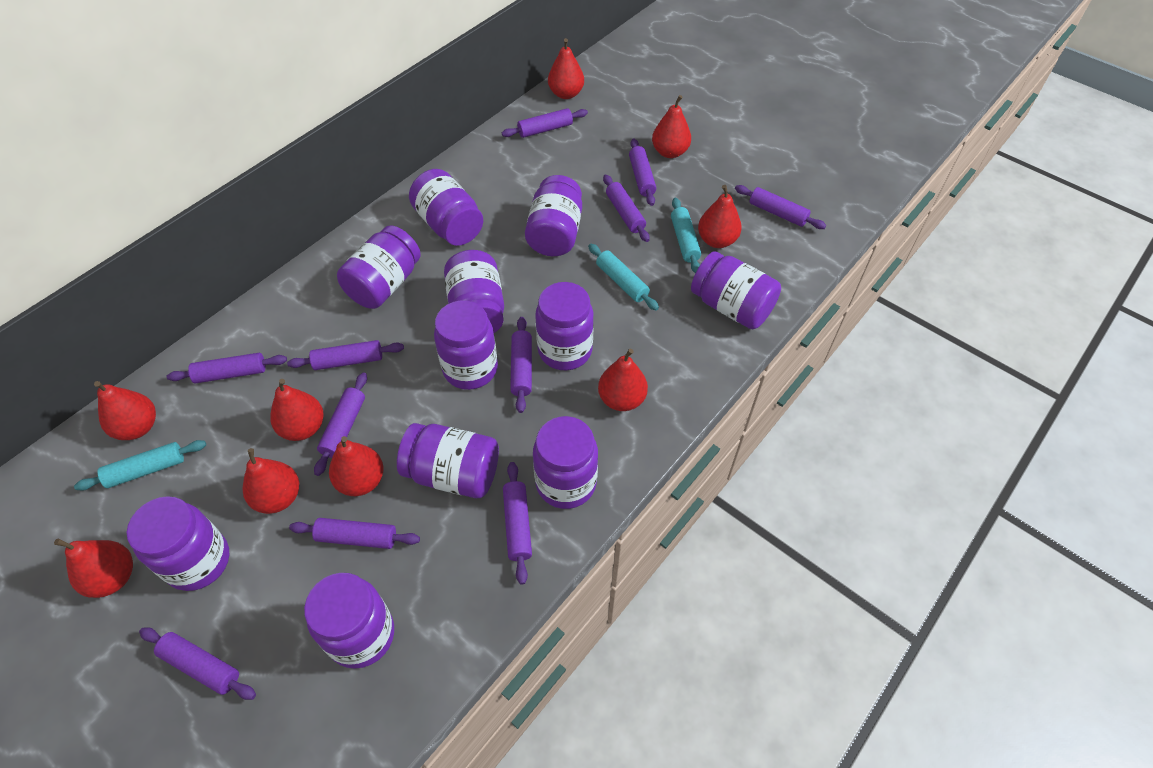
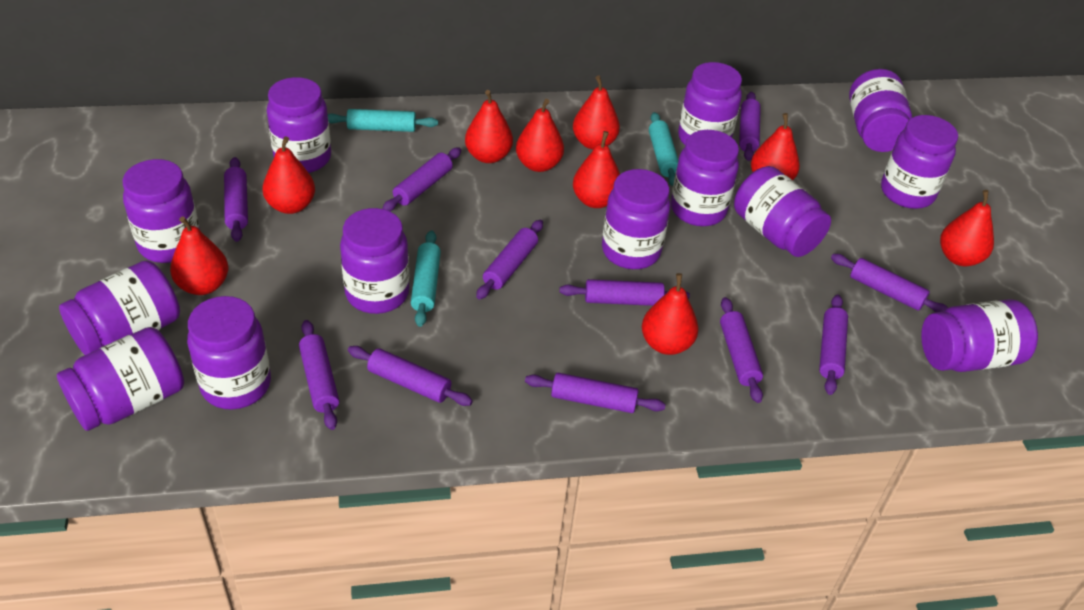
purple jar: 11 -> 13

